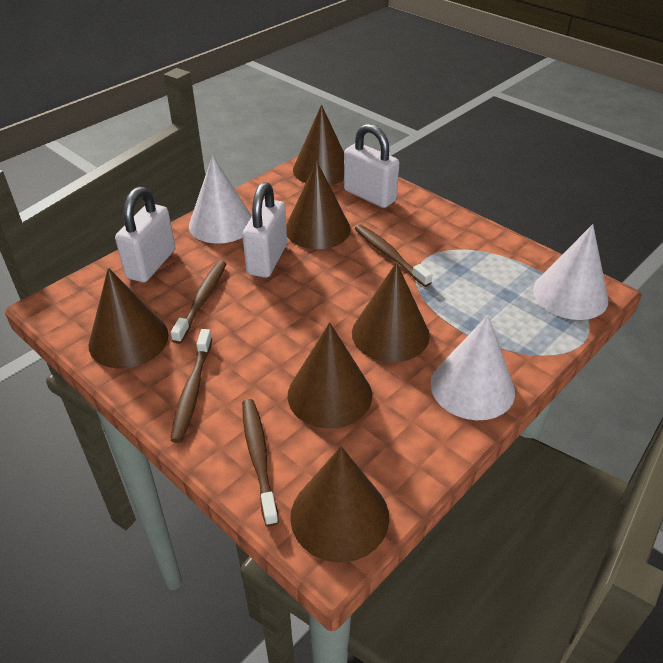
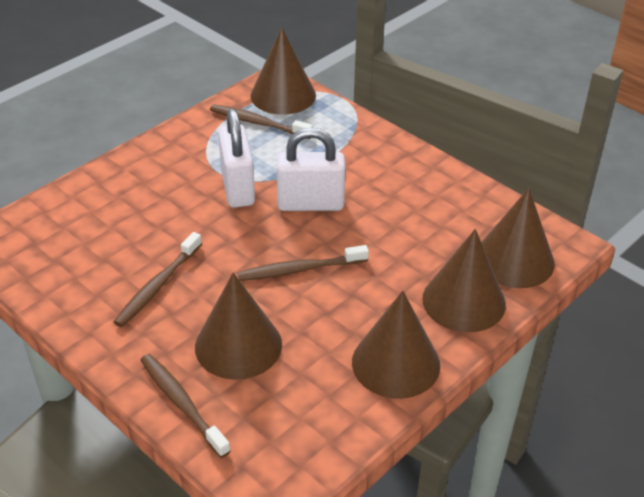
brown cone: 6 -> 5
white cone: 3 -> 0
white padlock: 3 -> 2

